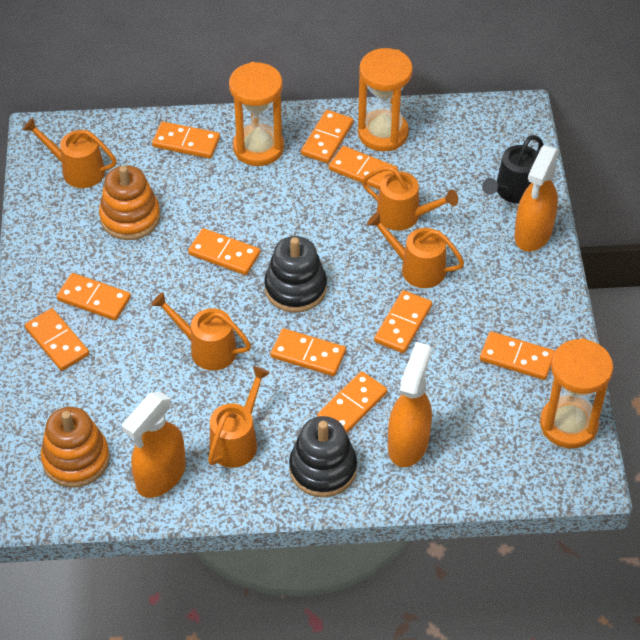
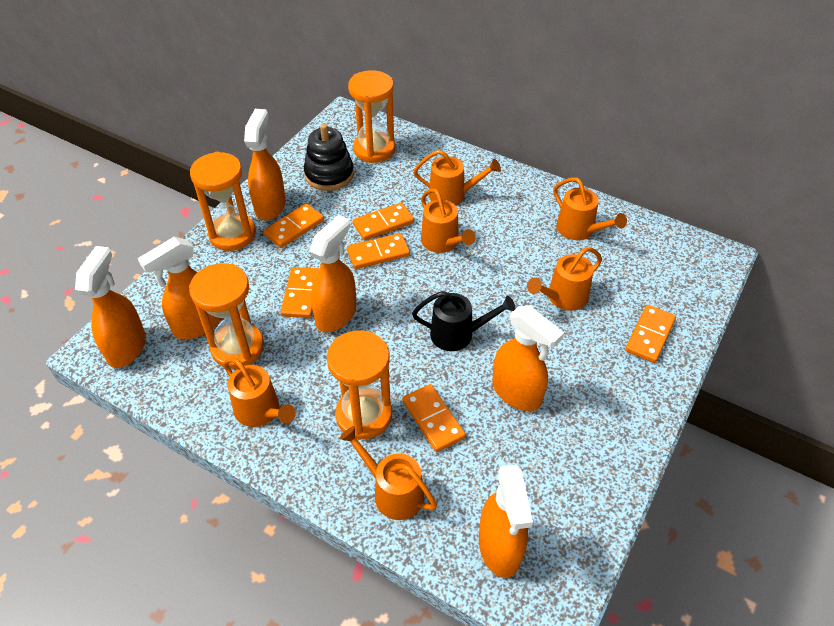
black stacking toy: 2 -> 1
orange domino: 10 -> 6
orange hourglass: 3 -> 4
orange spray bottle: 3 -> 6
orange stacking toy: 2 -> 0
orange watering can: 5 -> 6

